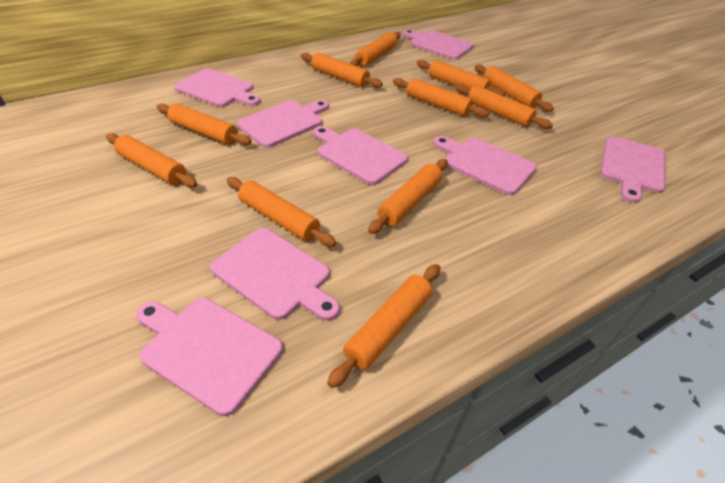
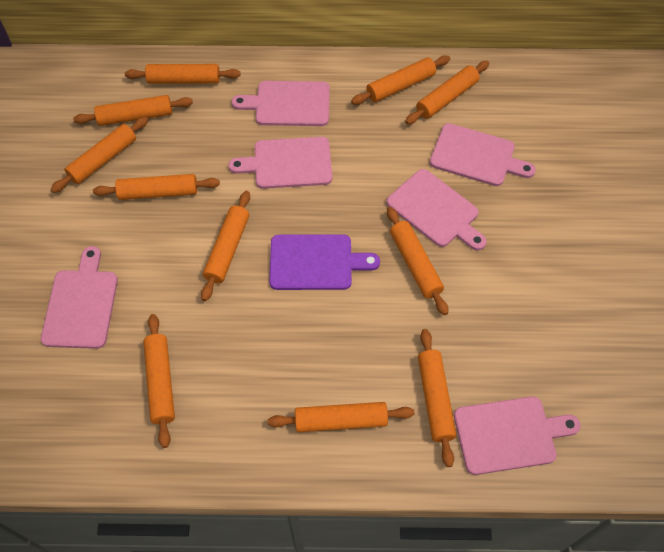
pink cutting board: 8 -> 6
purple cutting board: 0 -> 1

